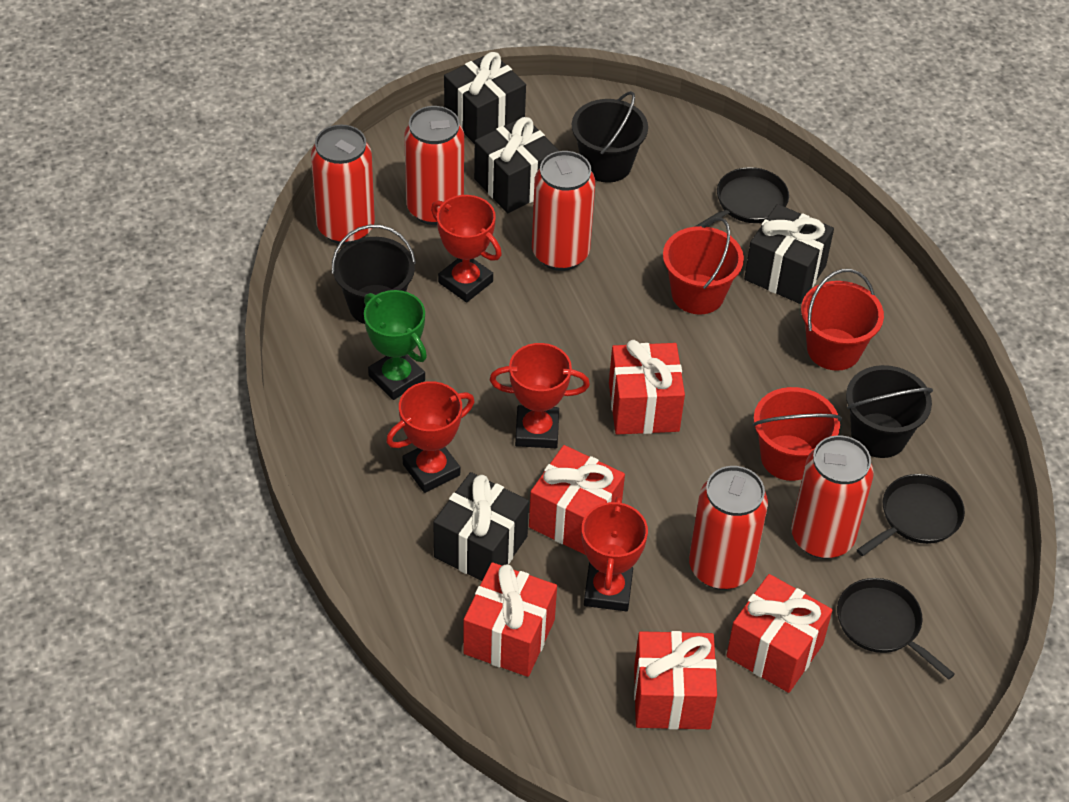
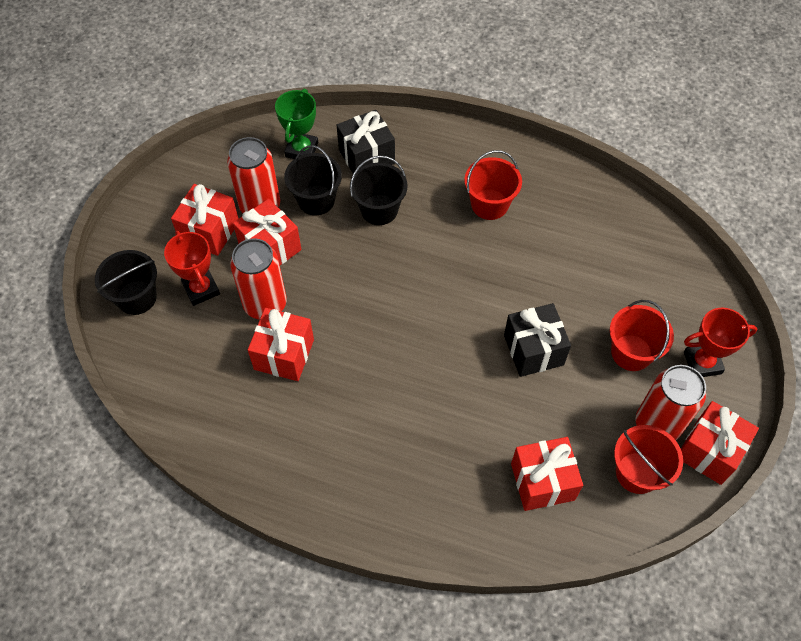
black gift: 4 -> 2
black pan: 3 -> 0
red can: 5 -> 3
red trophy: 4 -> 2

